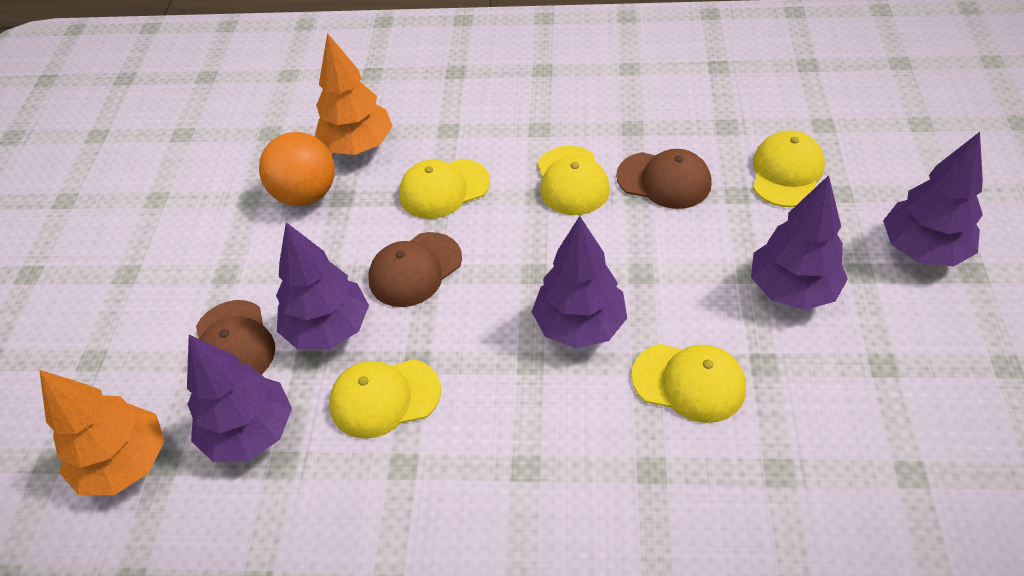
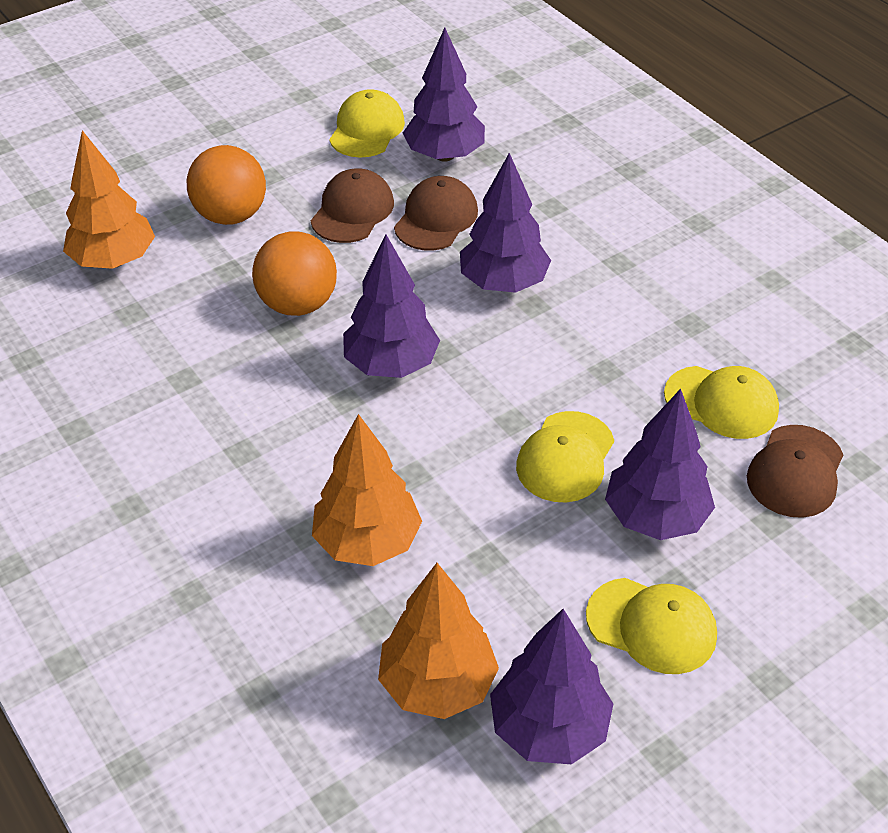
orange ball: 1 -> 2
orange tree: 2 -> 3
yellow cap: 5 -> 4

